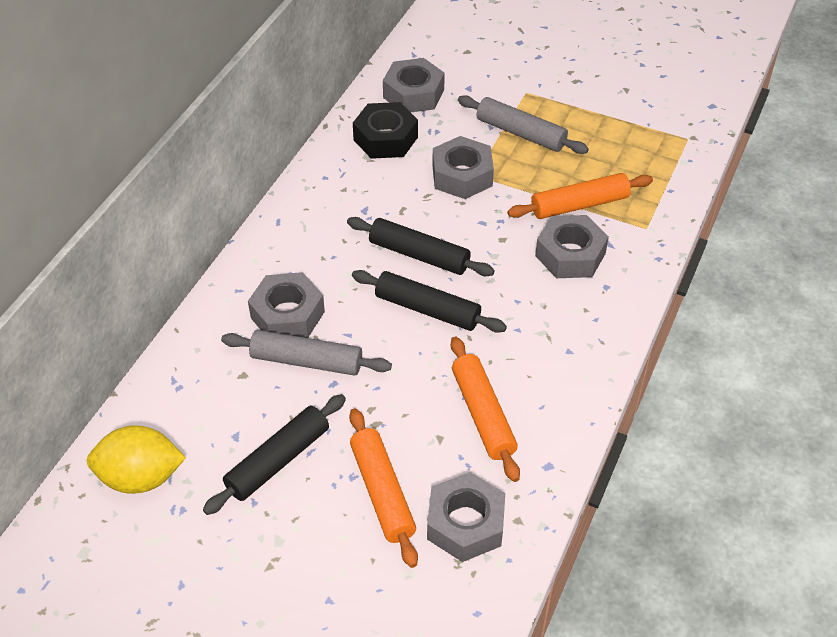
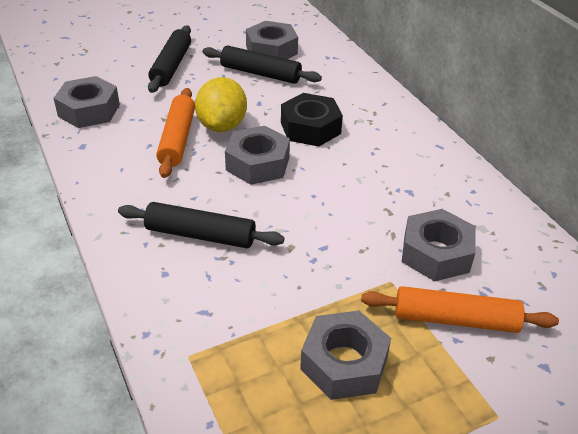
grey rolling pin: 2 -> 0
orange rolling pin: 3 -> 2

